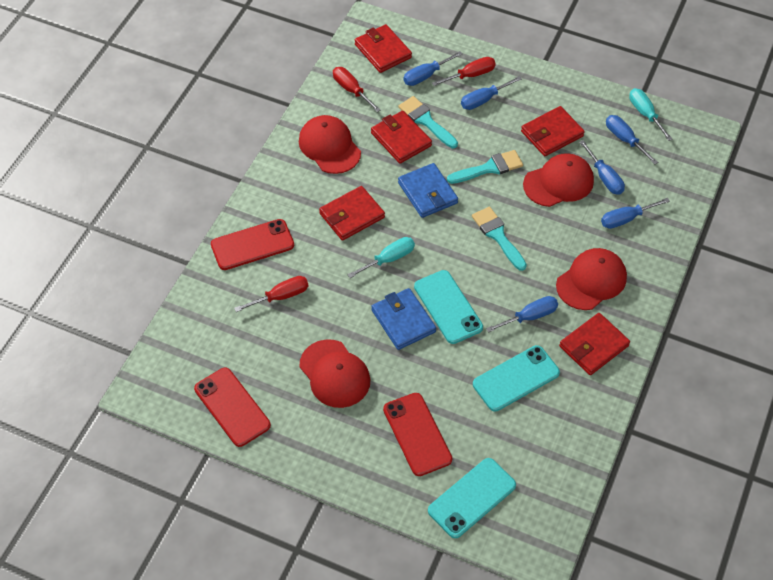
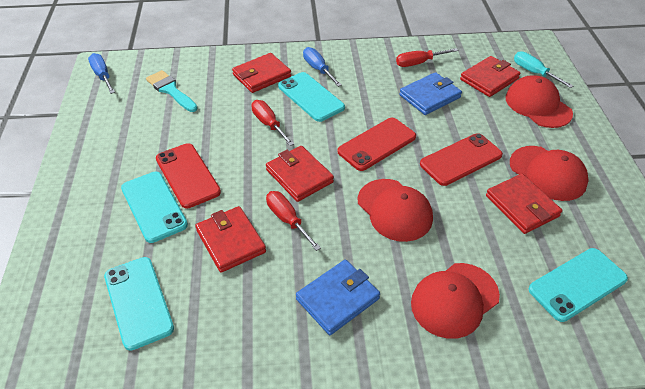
blue screwdriver: 6 -> 2
turquoise brush: 3 -> 1
turquoise phone: 3 -> 4
turquoise screwdriver: 2 -> 1

